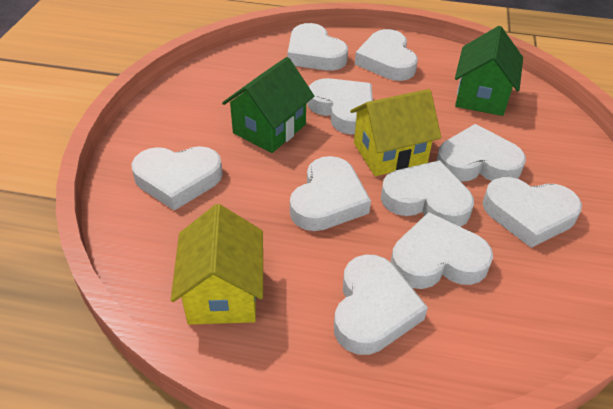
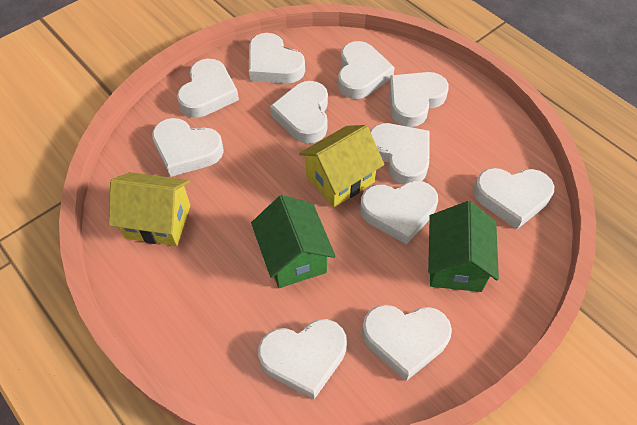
white heart: 10 -> 11

